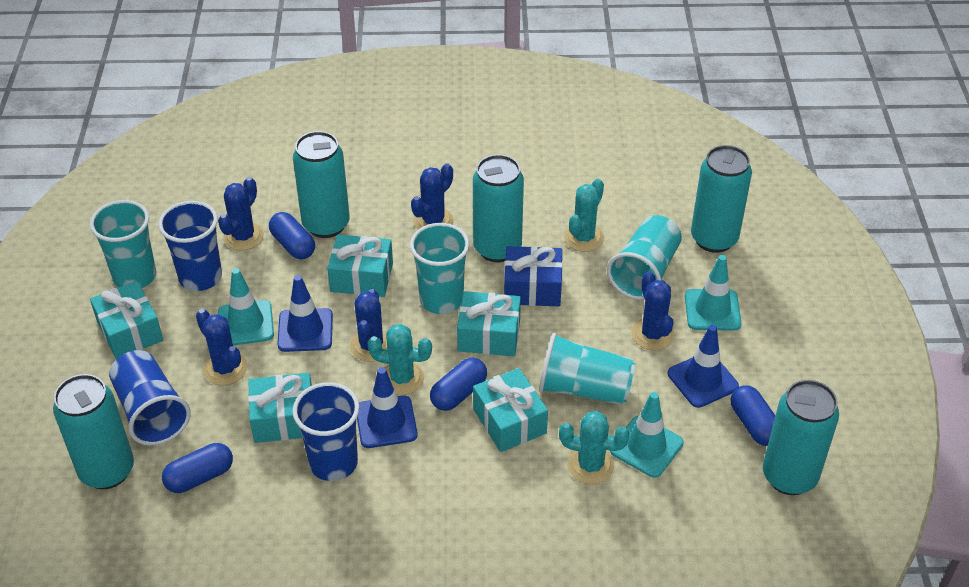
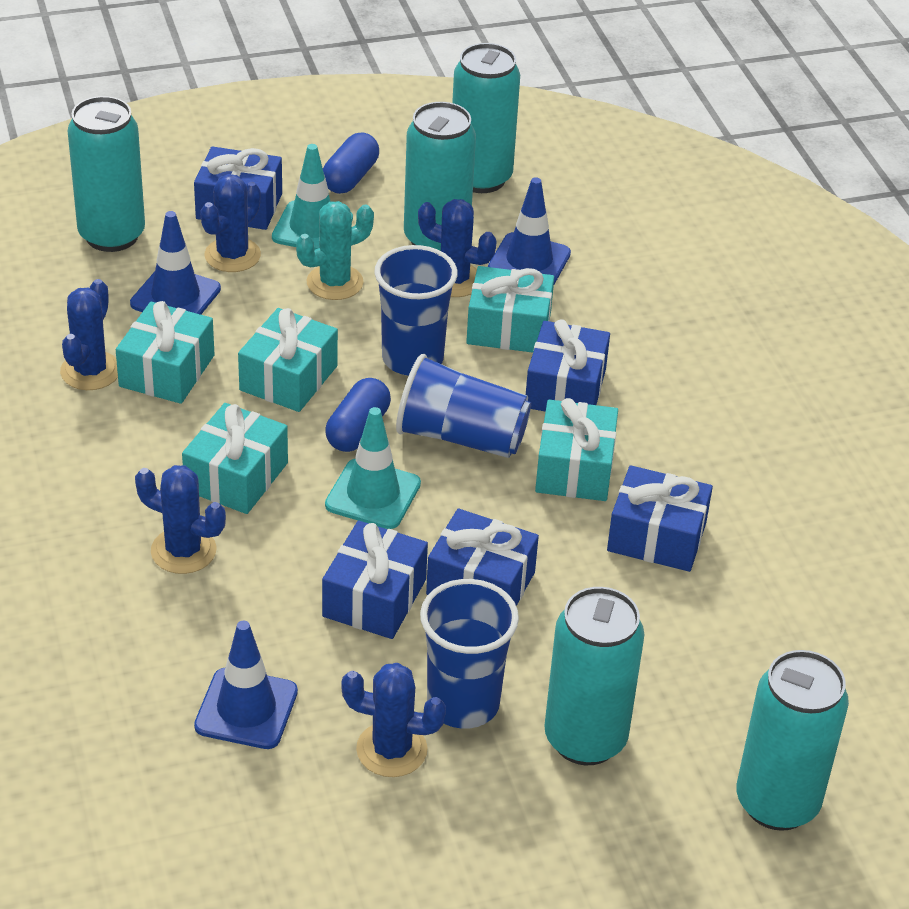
blue capsule: 4 -> 2
blue gift: 1 -> 5
turquoise cactus: 3 -> 1
turquoise cup: 4 -> 0
turquoise traffic cone: 3 -> 2

